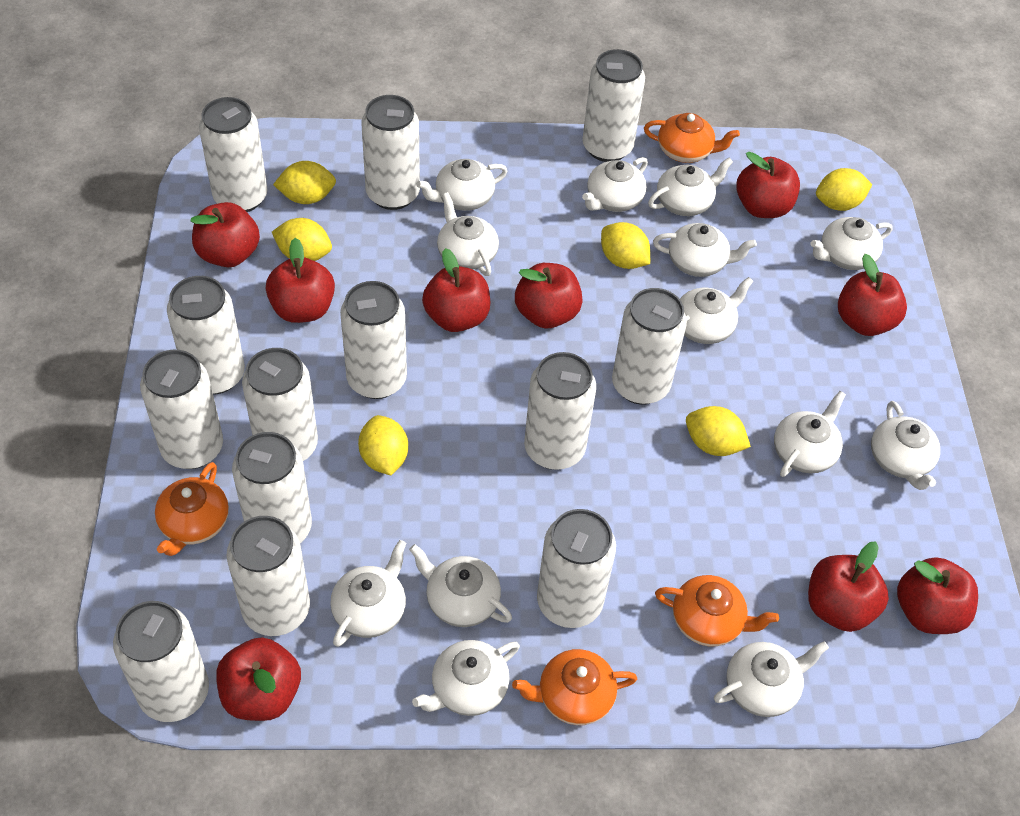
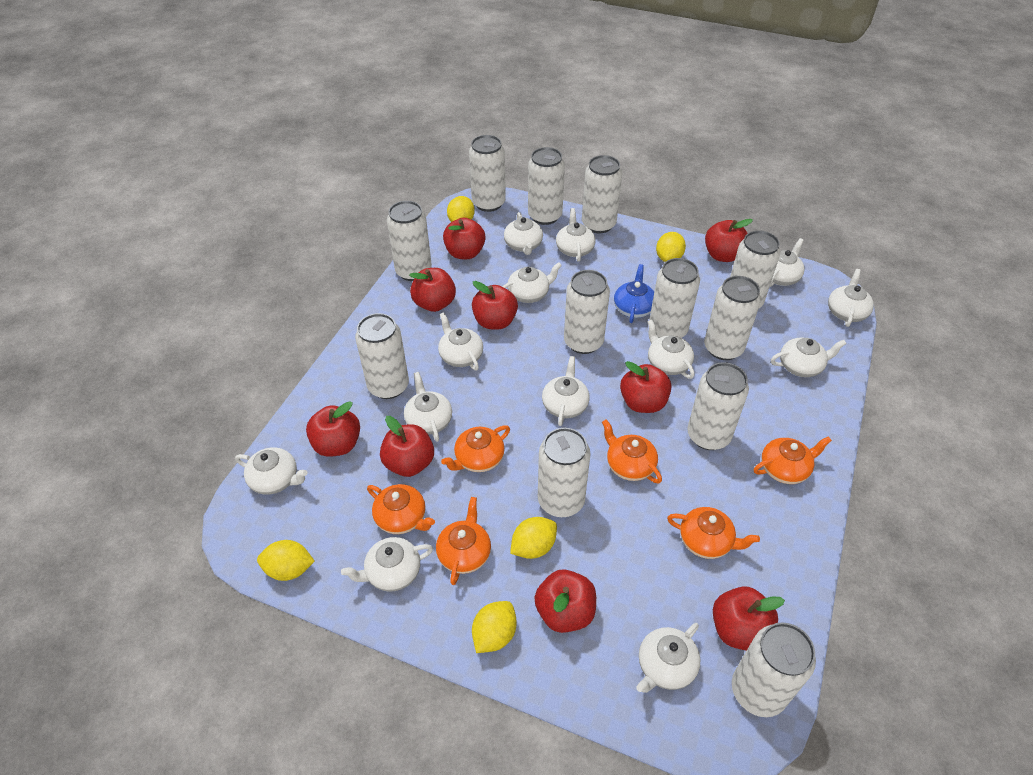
blue teapot: 0 -> 1
orange teapot: 4 -> 6
white can: 13 -> 12
yellow lemon: 6 -> 5

